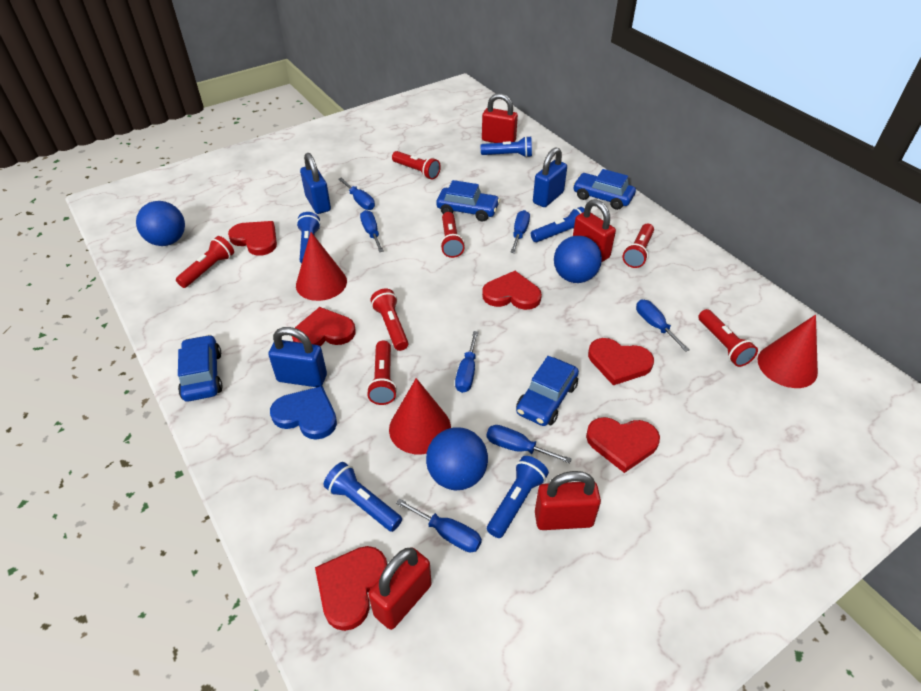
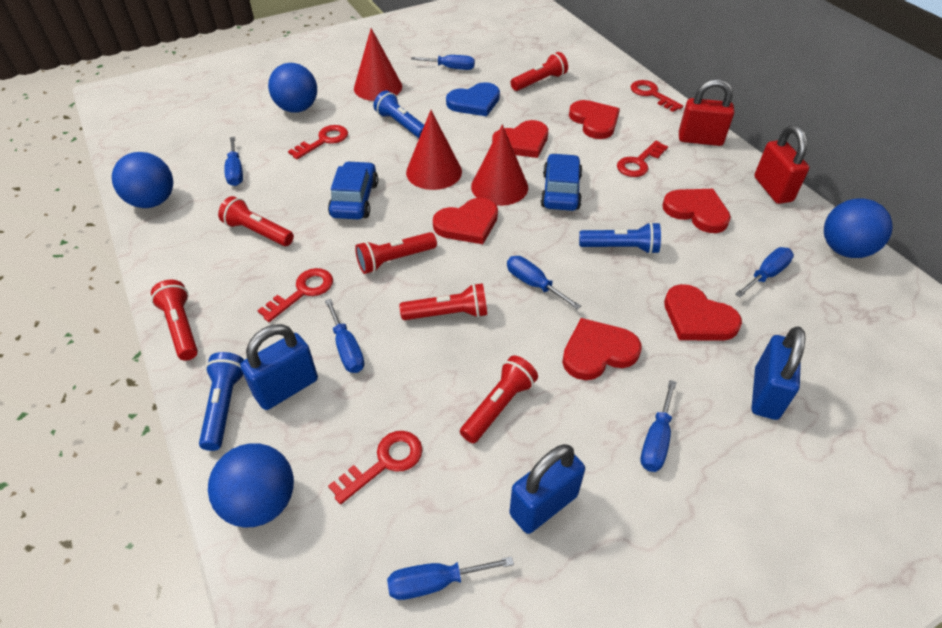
blue ball: 3 -> 4
blue car: 4 -> 2
blue flashlight: 5 -> 3
red flashlight: 7 -> 6
red key: 0 -> 5
red padlock: 4 -> 2

